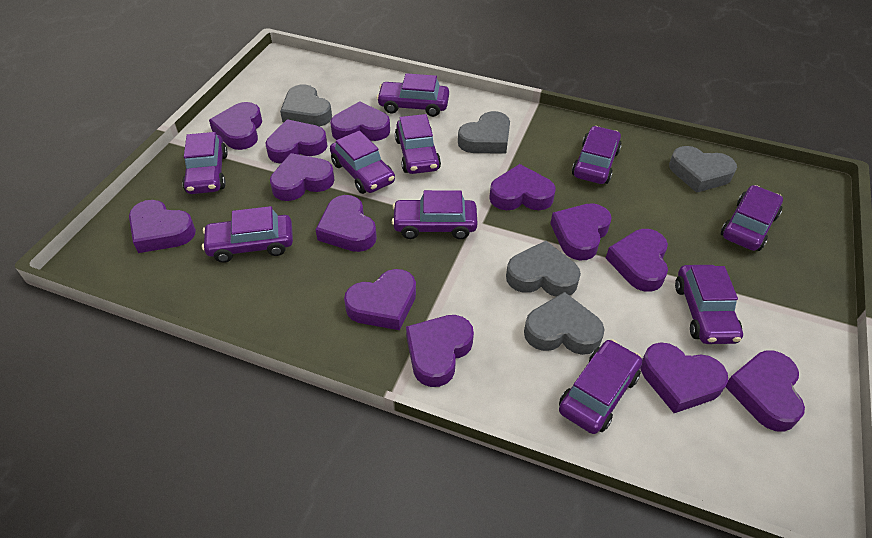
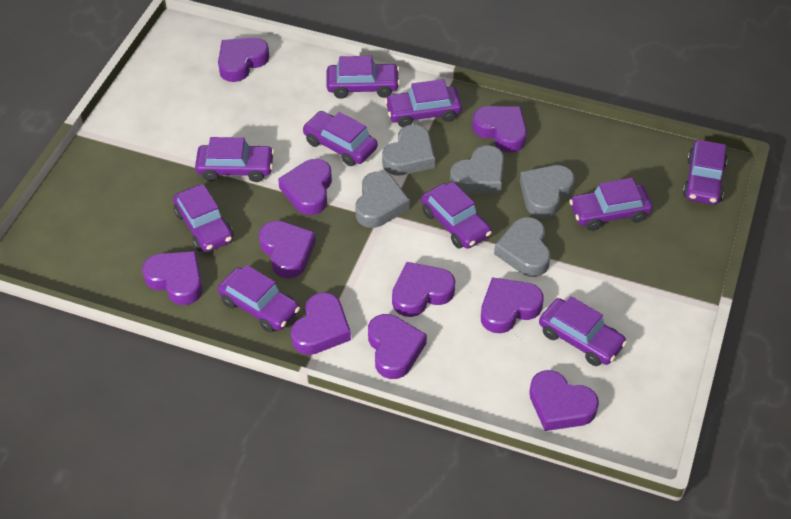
purple heart: 13 -> 10

